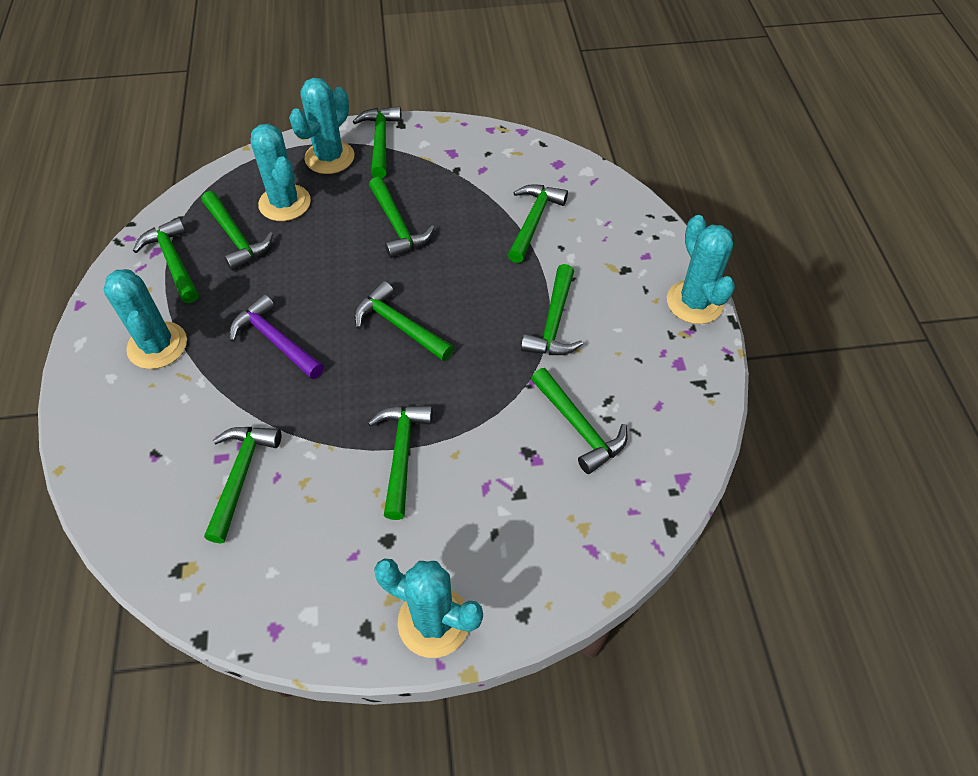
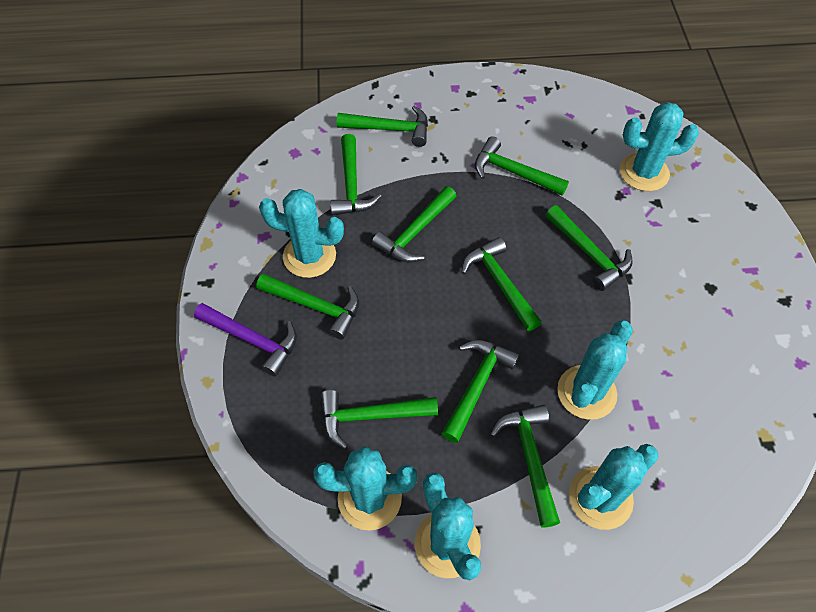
turquoise cactus: 5 -> 6

